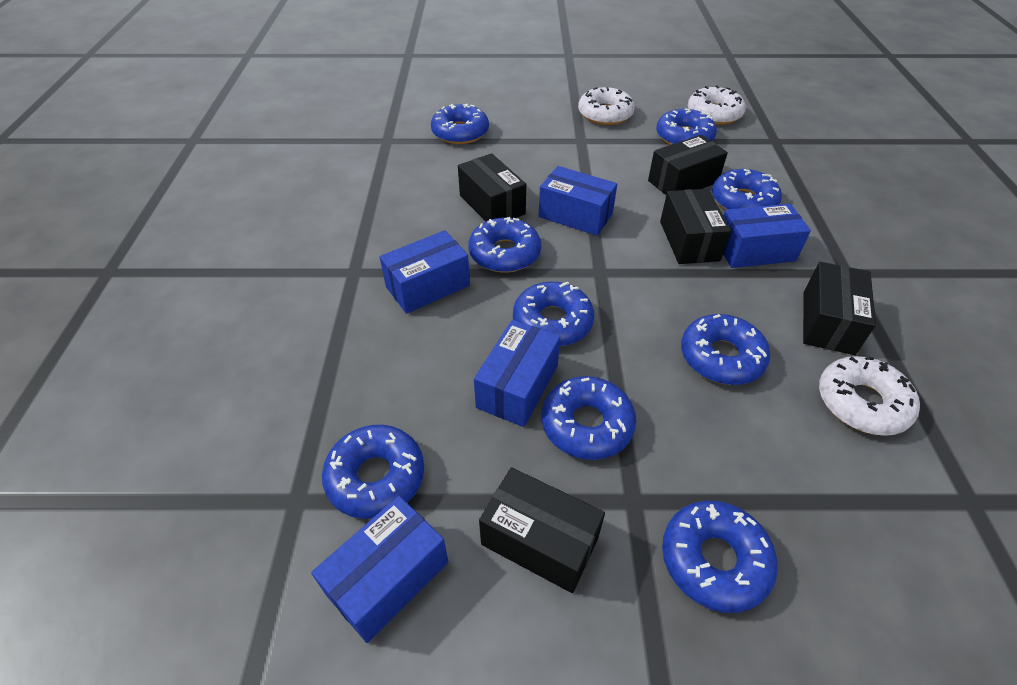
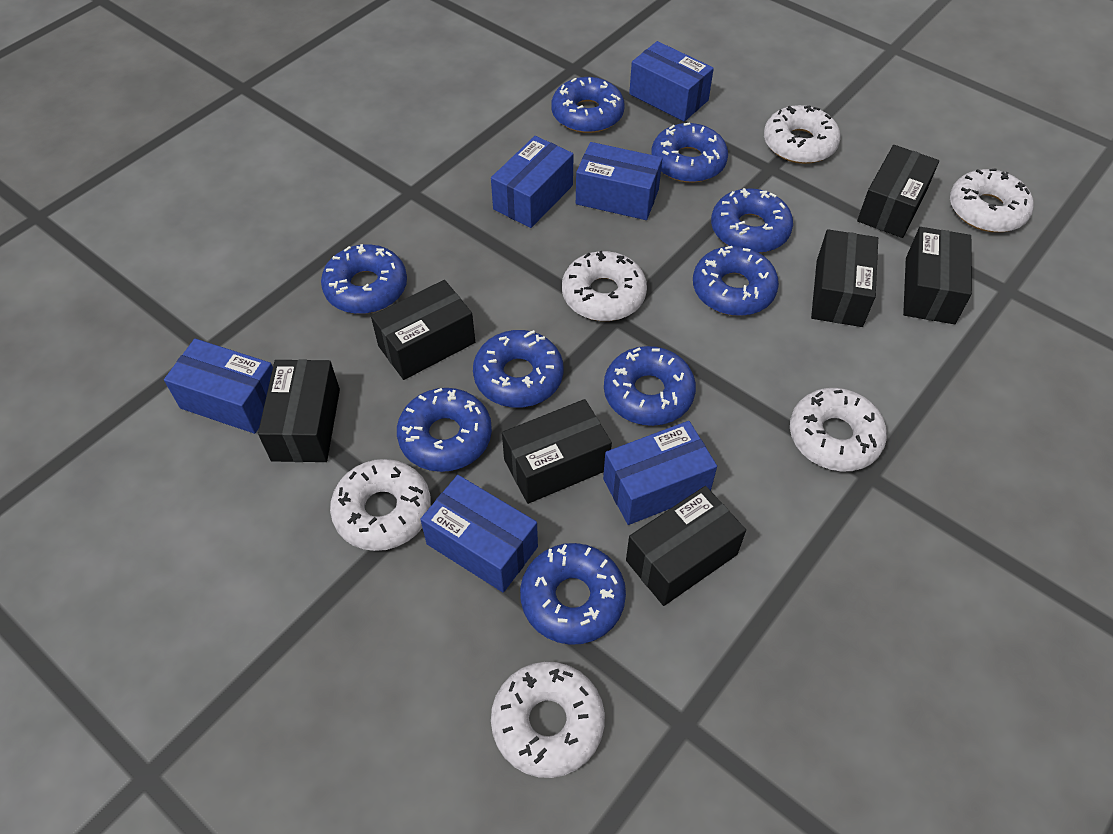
black box: 5 -> 7
blue box: 5 -> 6
white donut: 3 -> 6

